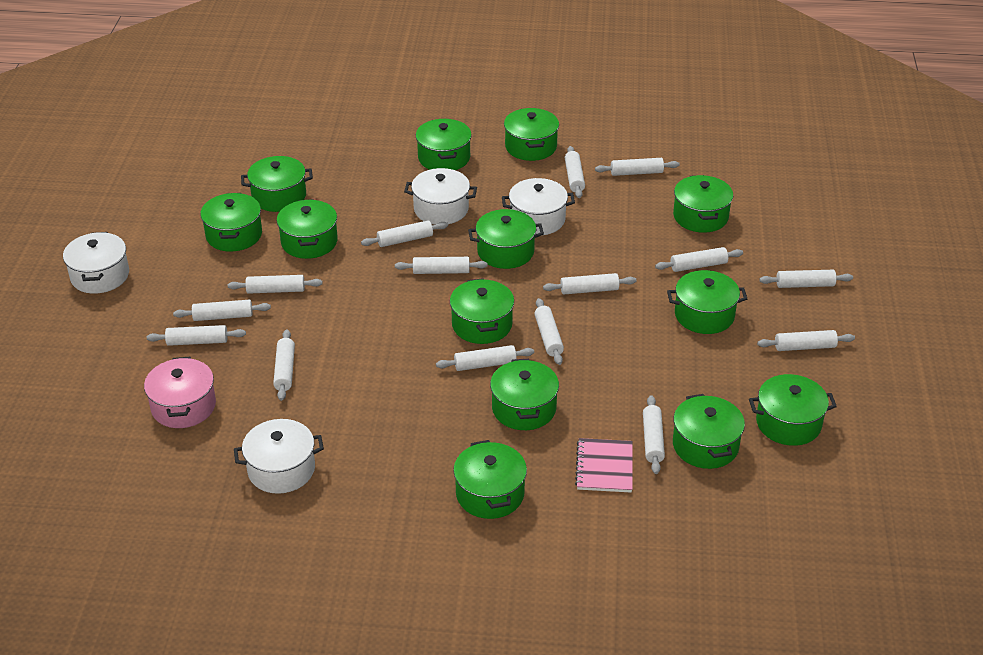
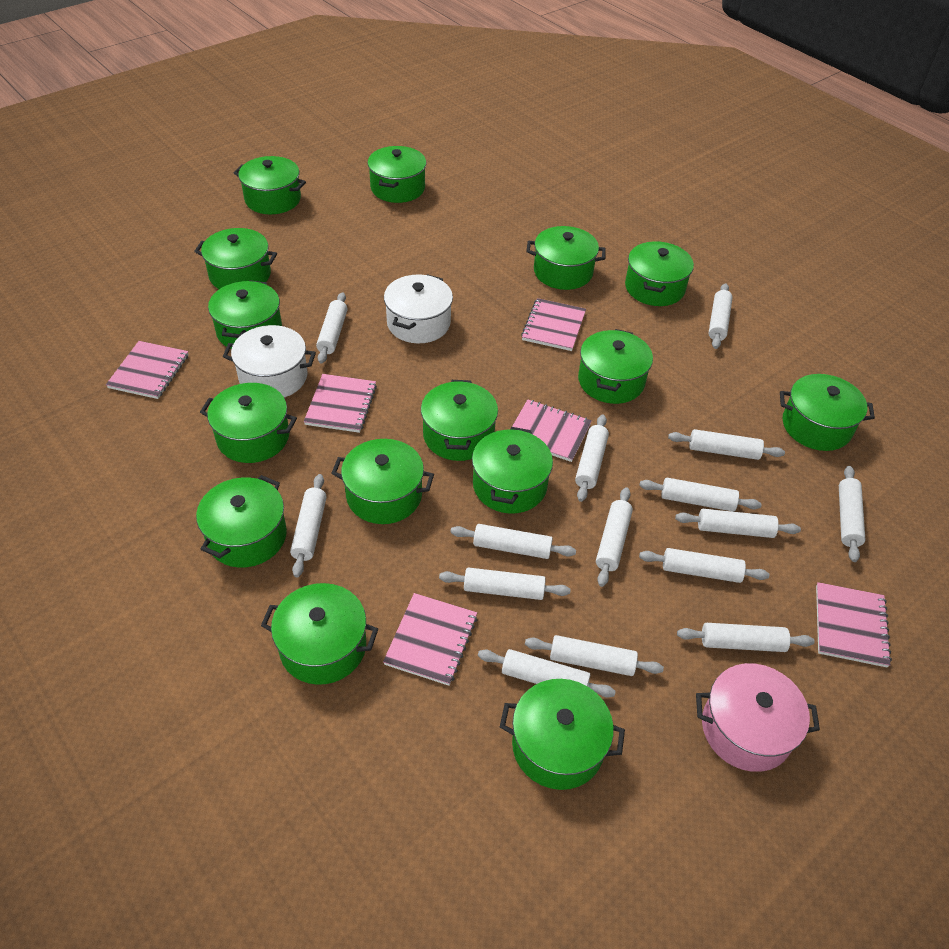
green pot: 13 -> 15
pink notebook: 1 -> 6
white pot: 4 -> 2

